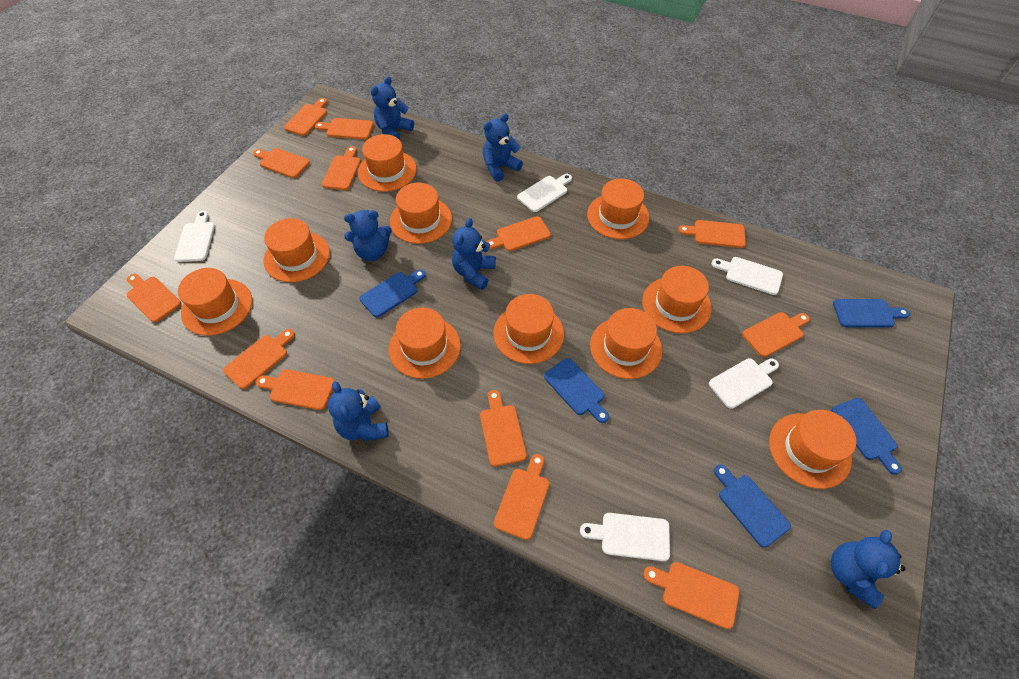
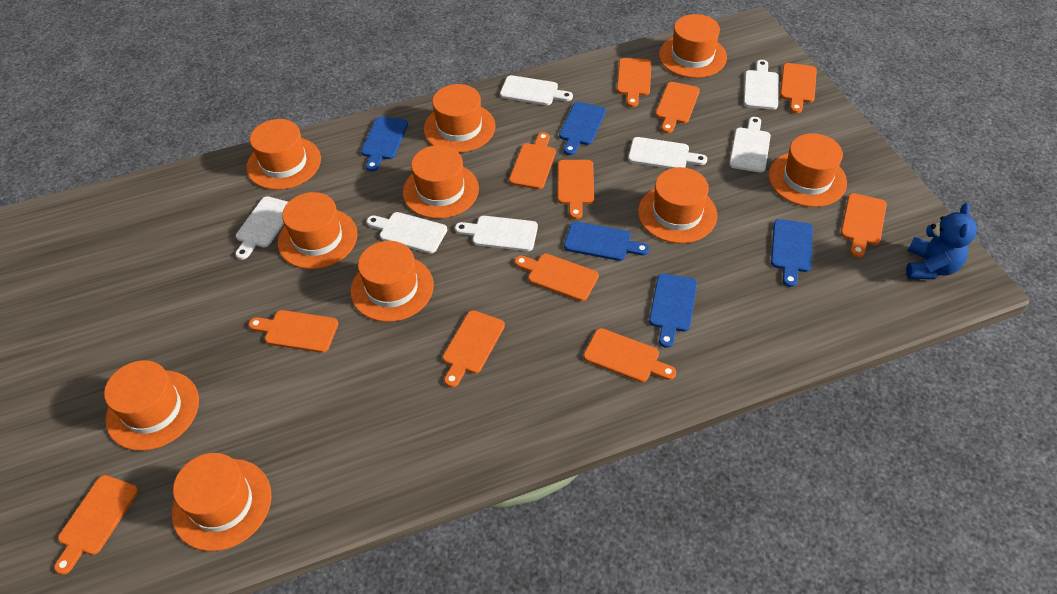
blue teddy bear: 6 -> 1
orange cutting board: 13 -> 11
white cutting board: 5 -> 7

